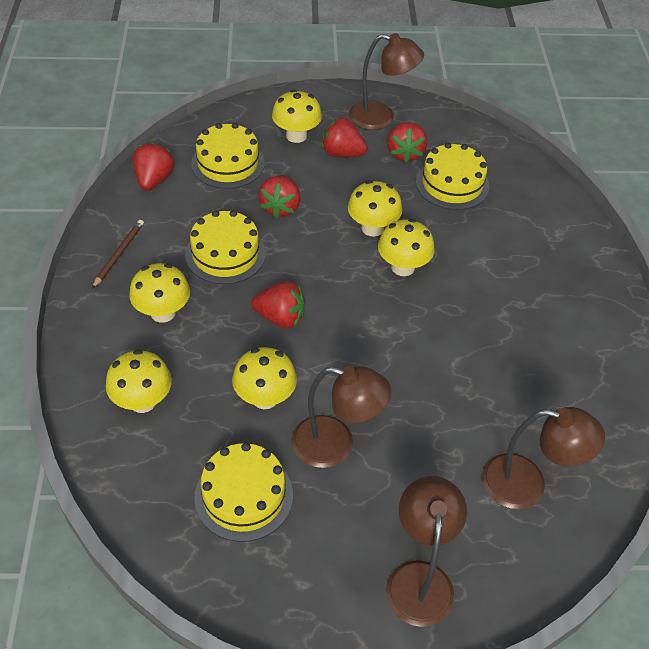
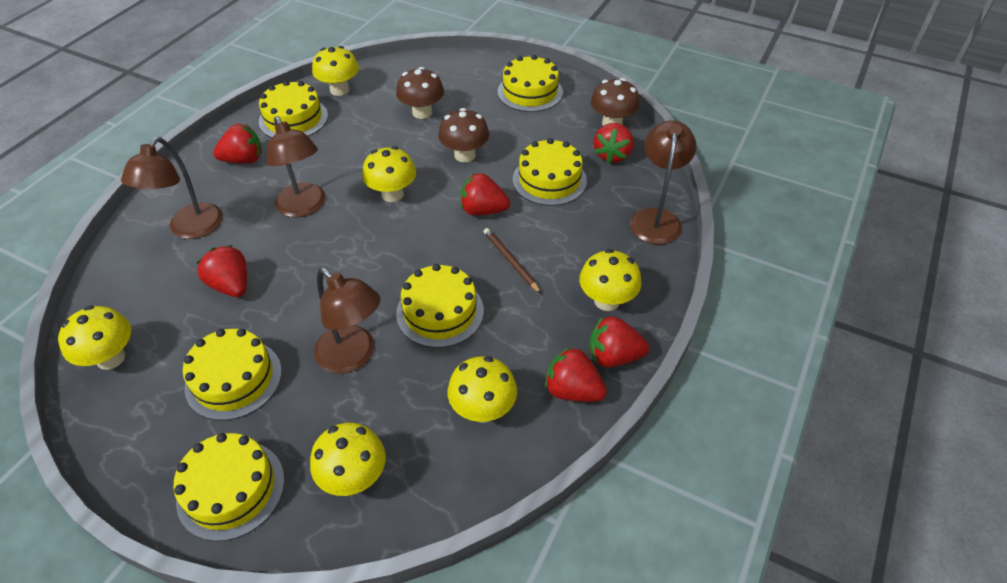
brown mushroom: 0 -> 3
red strawberry: 5 -> 6
yellow cake: 4 -> 6

